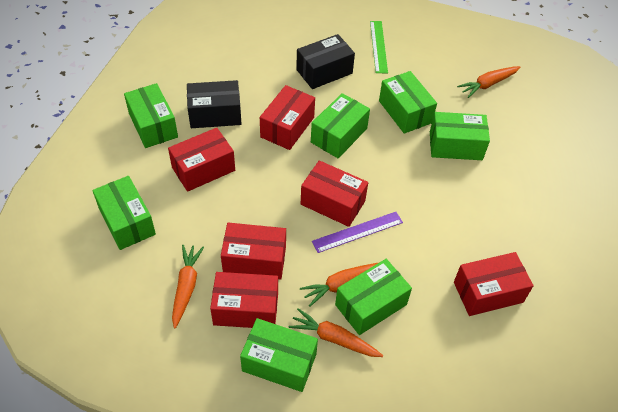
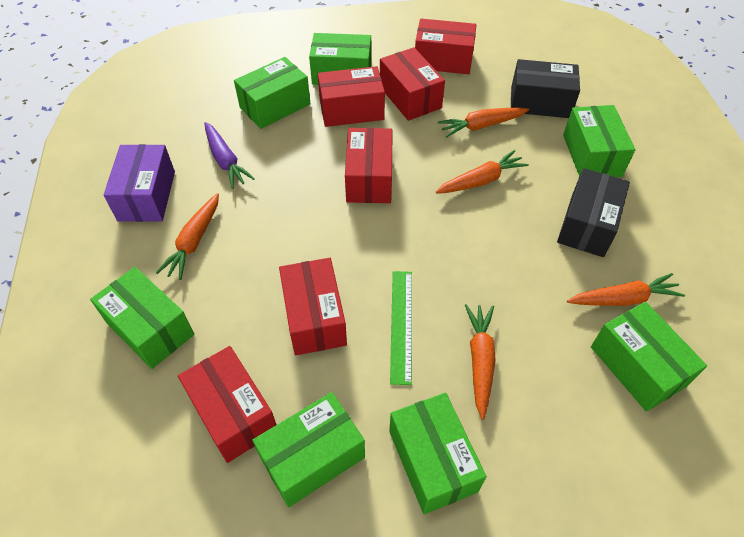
orange carrot: 4 -> 5
purple box: 0 -> 1
purple carrot: 0 -> 1
purple ruler: 1 -> 0

